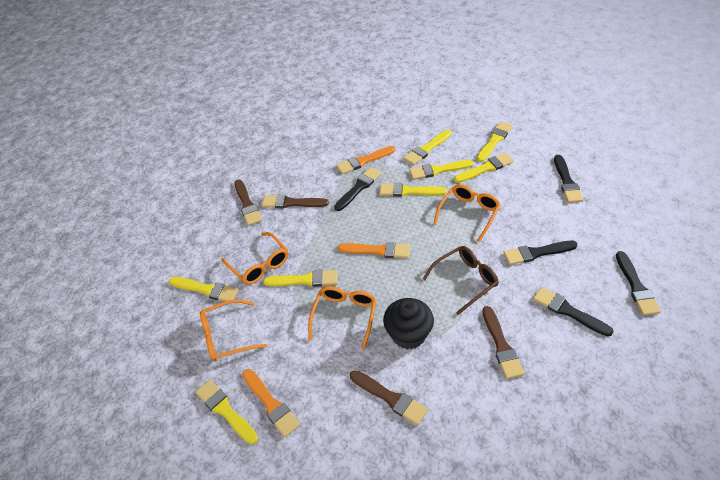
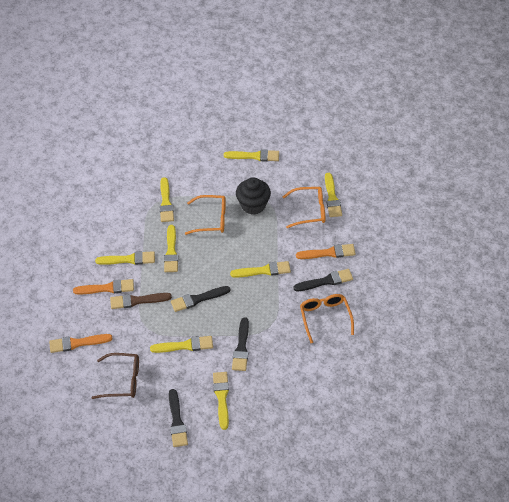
black brush: 5 -> 4
brown brush: 4 -> 1
orange glasses: 4 -> 3

